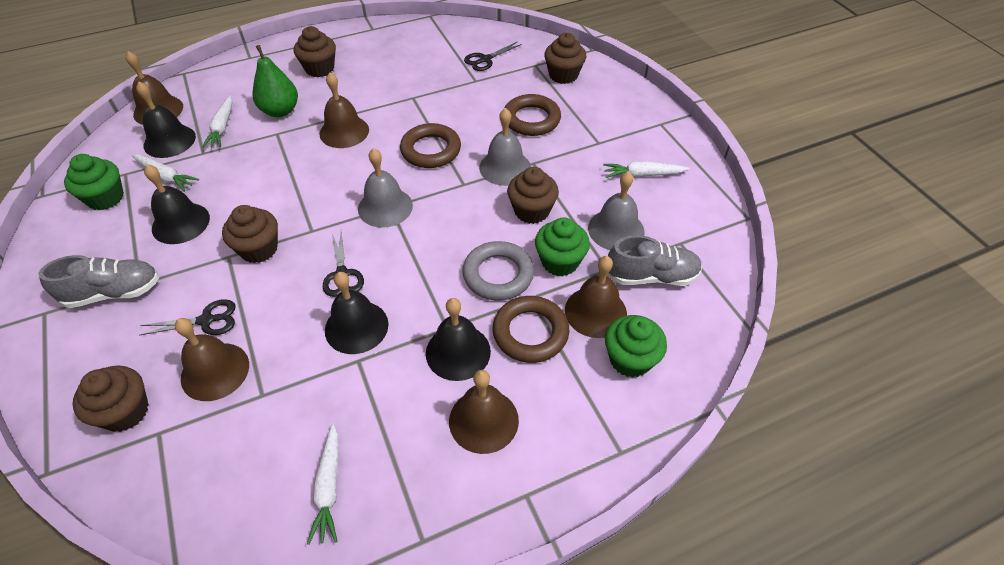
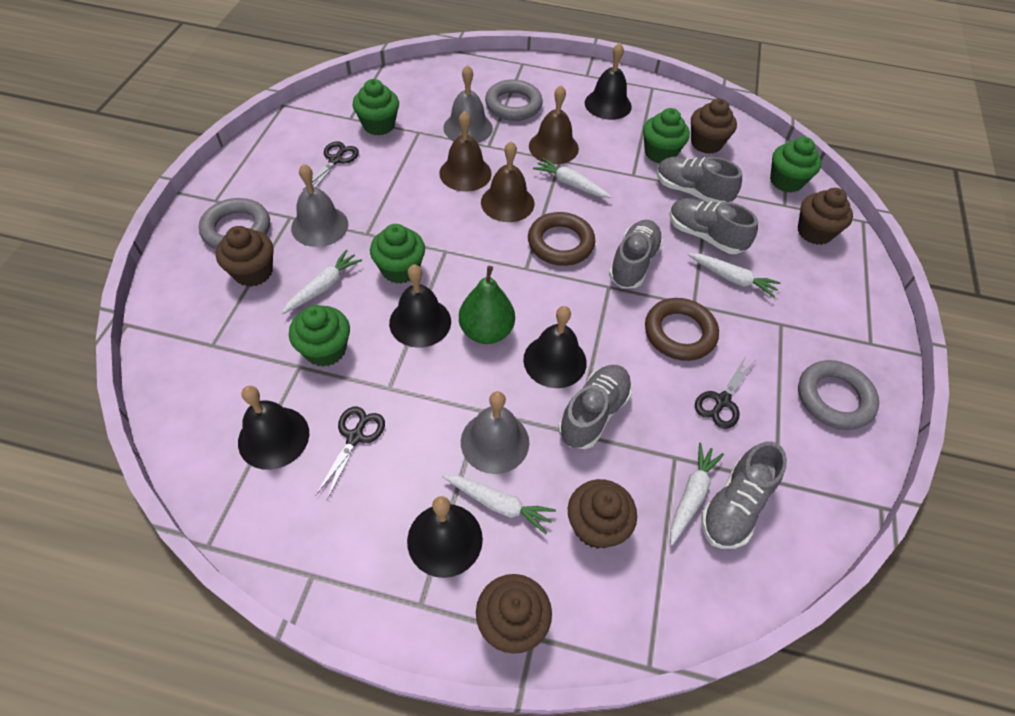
black bell: 4 -> 5
brown bell: 5 -> 3
brown ring: 3 -> 2
green cupcake: 3 -> 5
grey ring: 1 -> 3
grey shoe: 2 -> 5
white carrot: 4 -> 5

